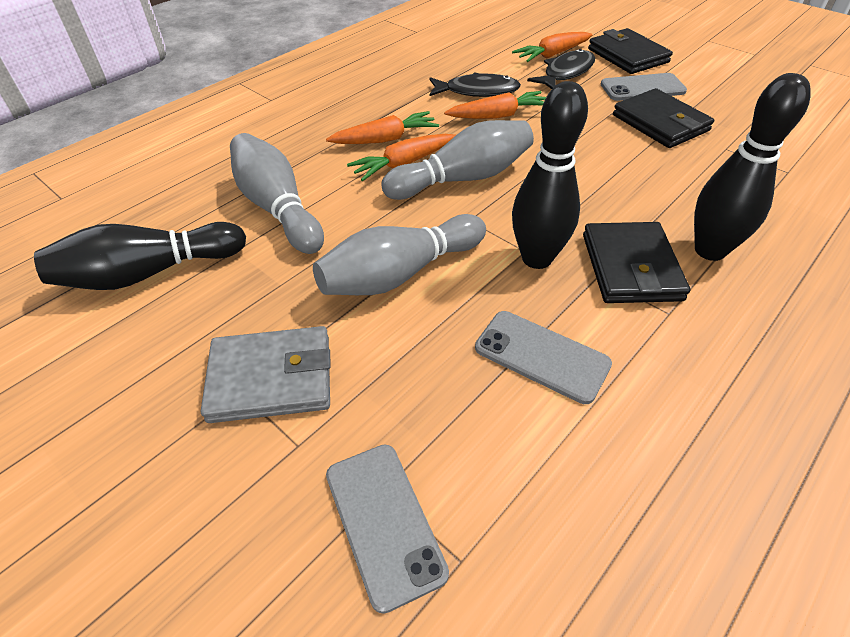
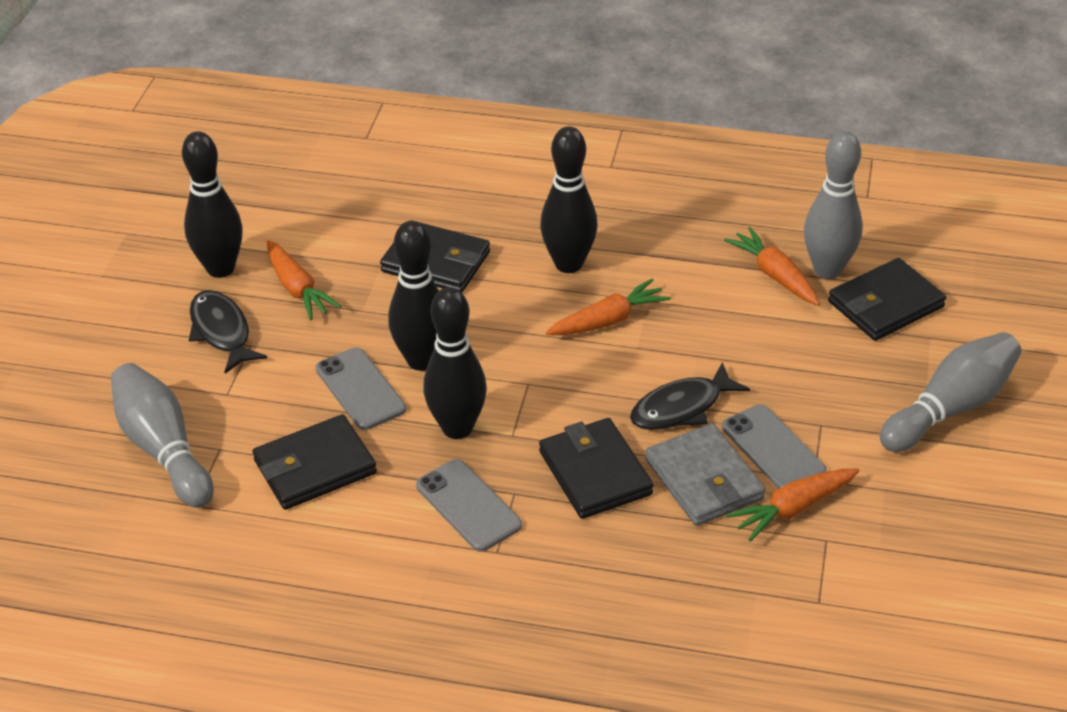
black bowling pin: 3 -> 4
black wallet: 3 -> 4

